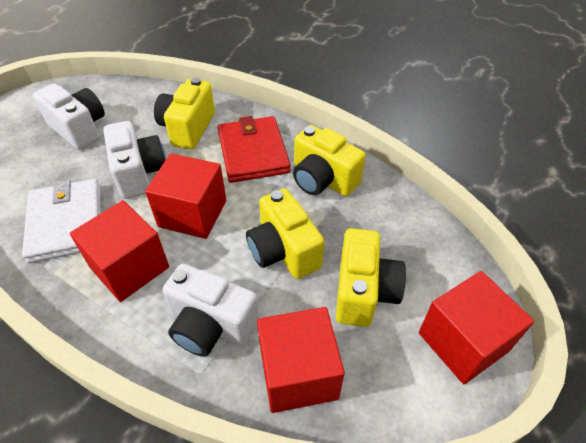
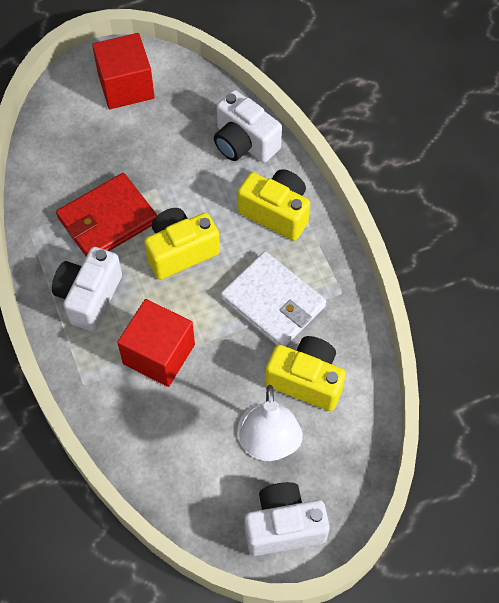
red cube: 4 -> 2
white lamp: 0 -> 1
yellow camera: 4 -> 3

